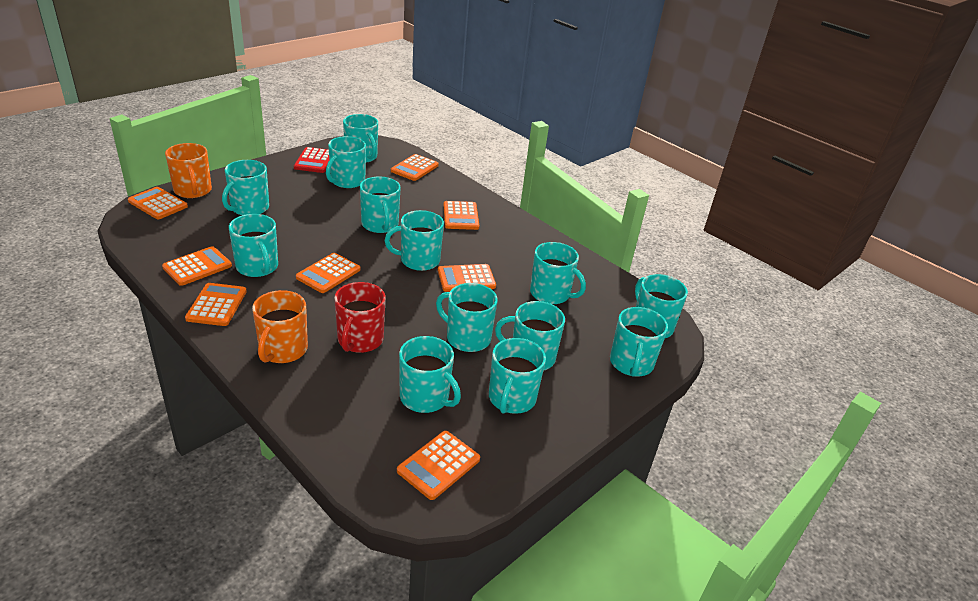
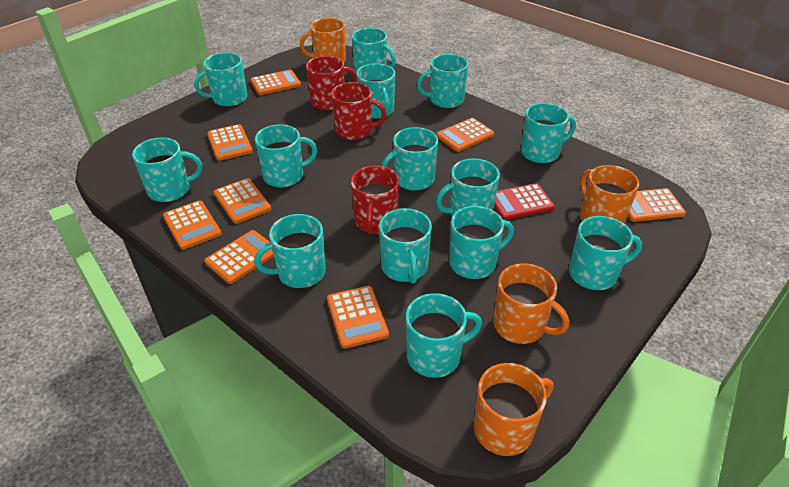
orange mug: 2 -> 4
red mug: 1 -> 3
turquoise mug: 13 -> 14

